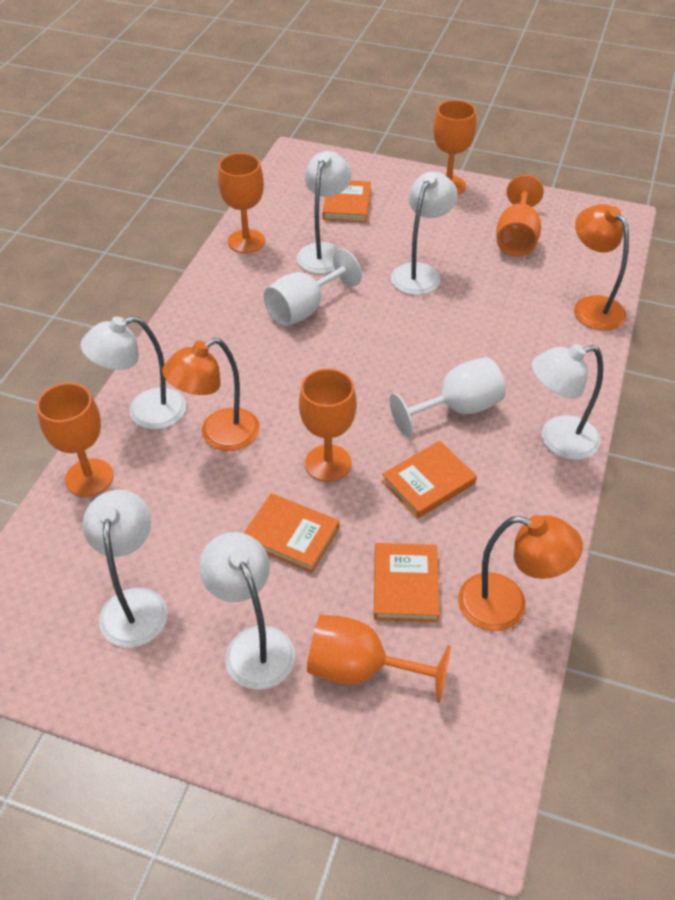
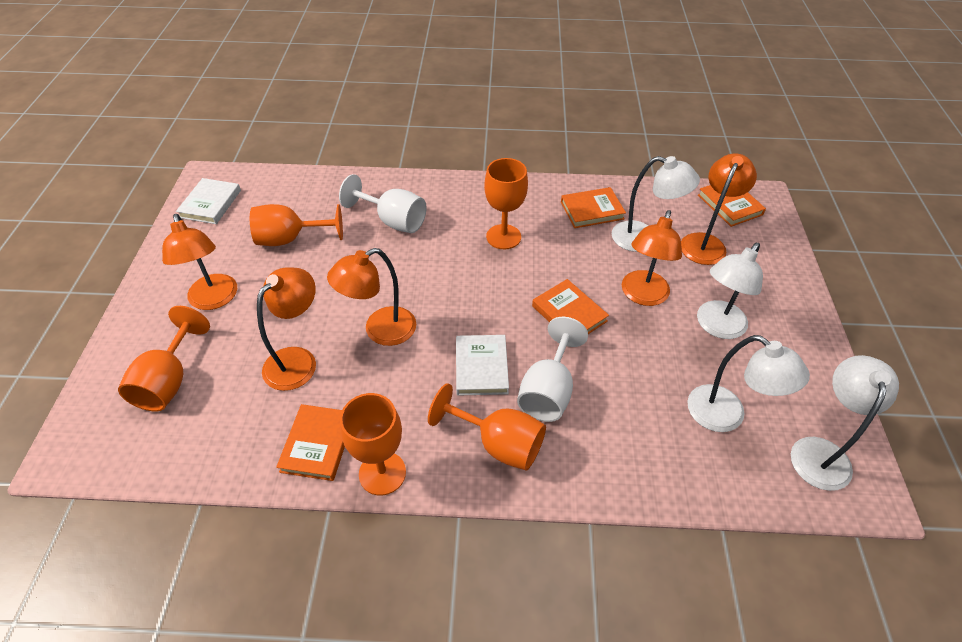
orange goblet: 6 -> 5
orange lamp: 3 -> 5
white book: 0 -> 2
white lamp: 6 -> 4

